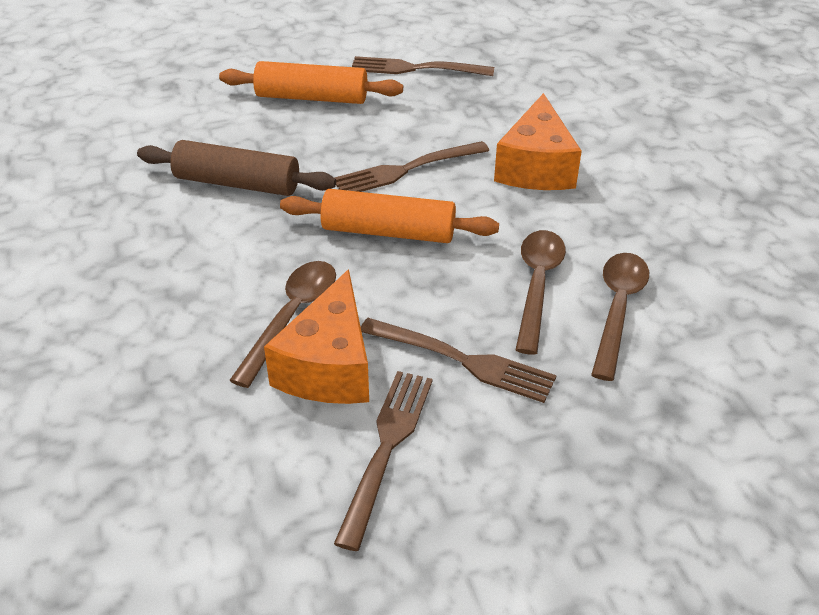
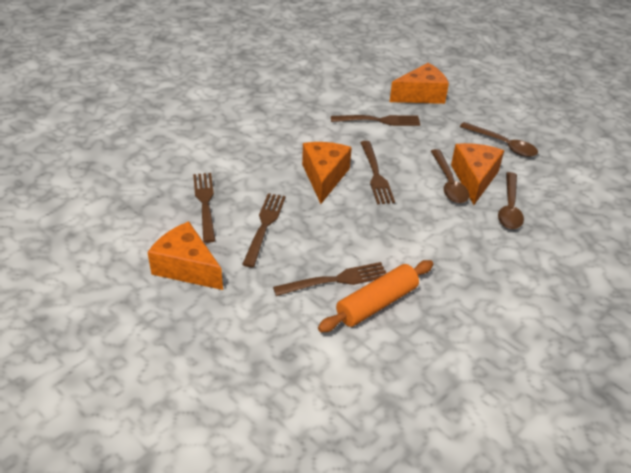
brown fork: 4 -> 5
brown rolling pin: 1 -> 0
orange cheese: 2 -> 4
orange rolling pin: 2 -> 1

